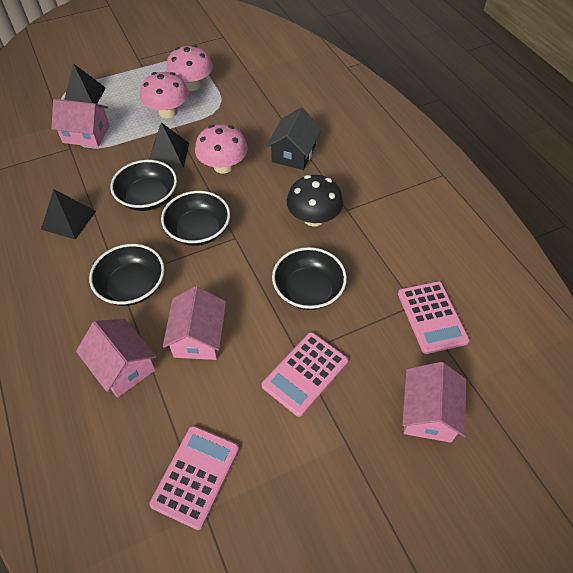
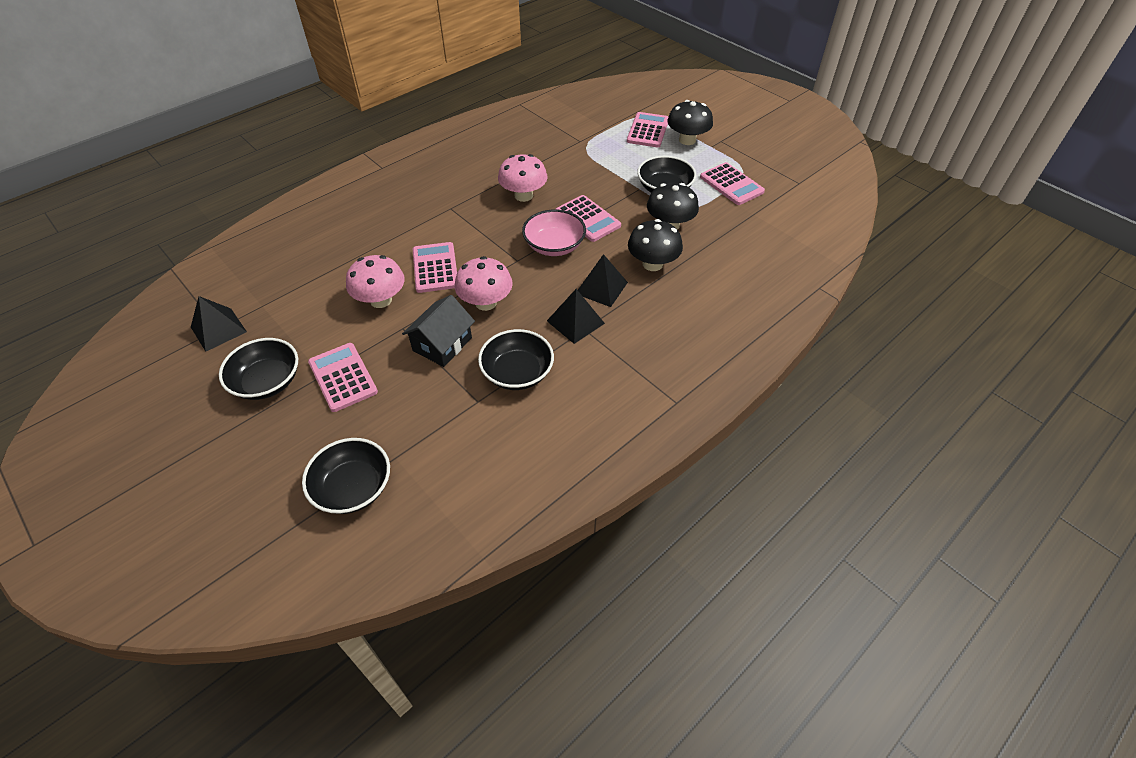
black mushroom: 1 -> 3
pink bowl: 0 -> 1
pink calculator: 3 -> 5
pink house: 4 -> 0

